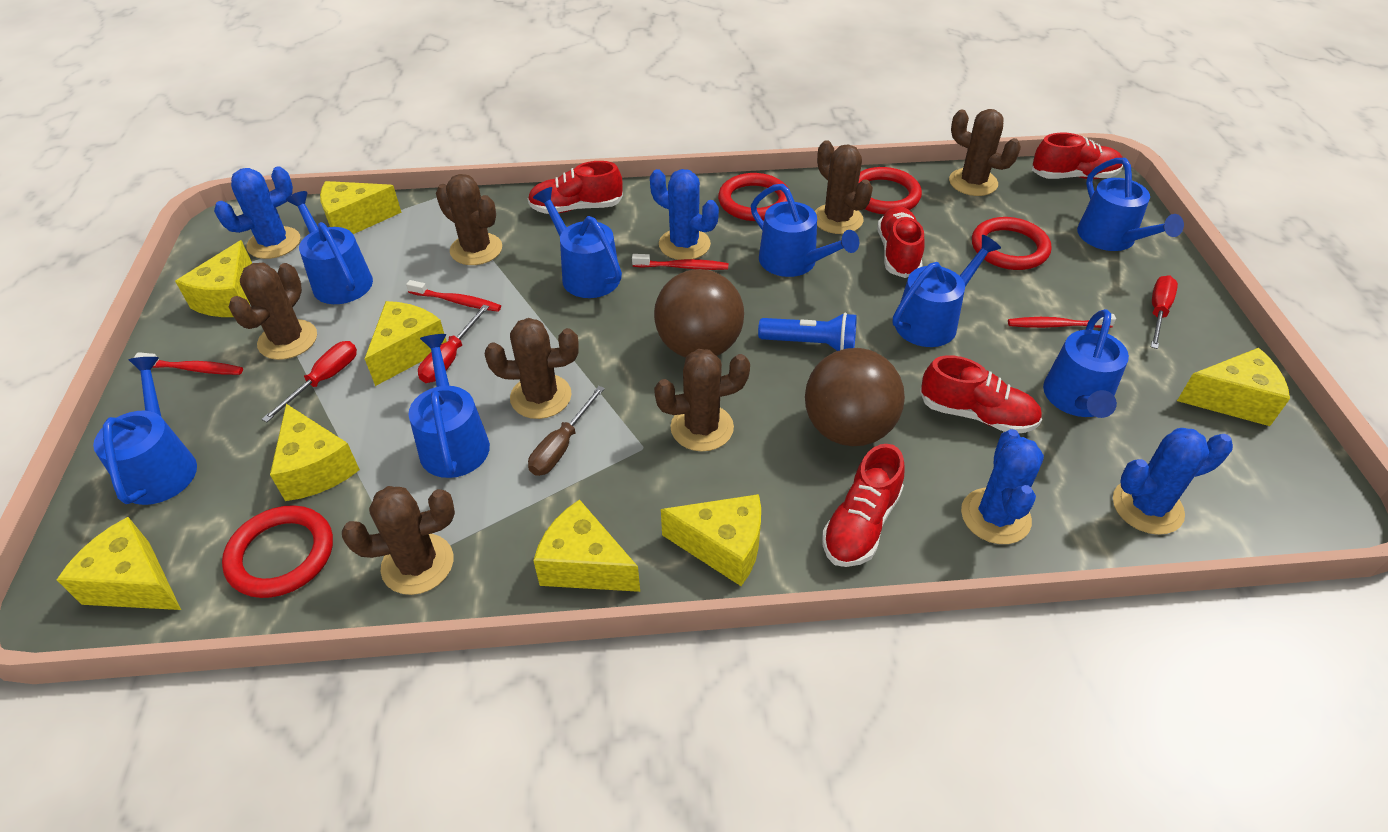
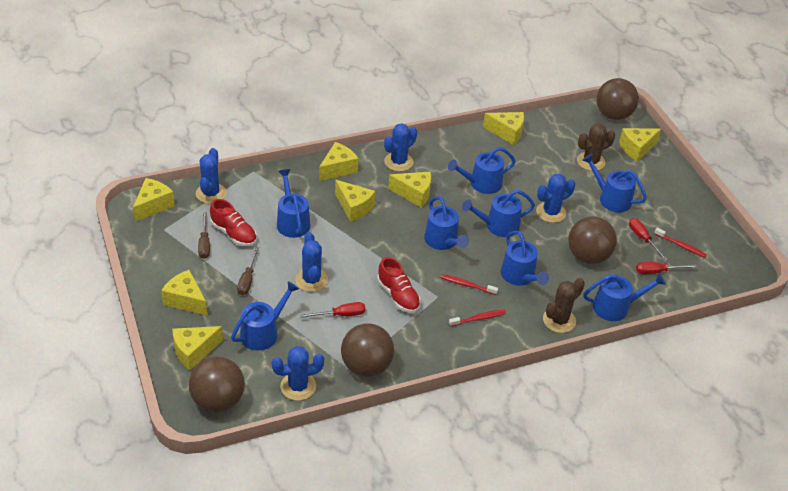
blue cactus: 4 -> 5
blue flashlight: 1 -> 0
brown ball: 2 -> 4
brown cactus: 7 -> 2
brown screwdriver: 1 -> 2
red ring: 4 -> 0
red shoe: 5 -> 2
red toothbrush: 4 -> 3

